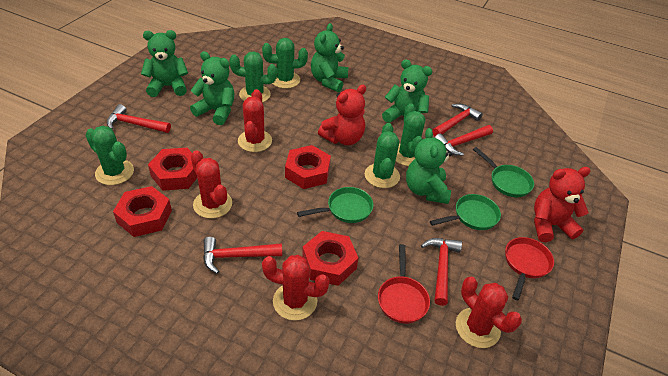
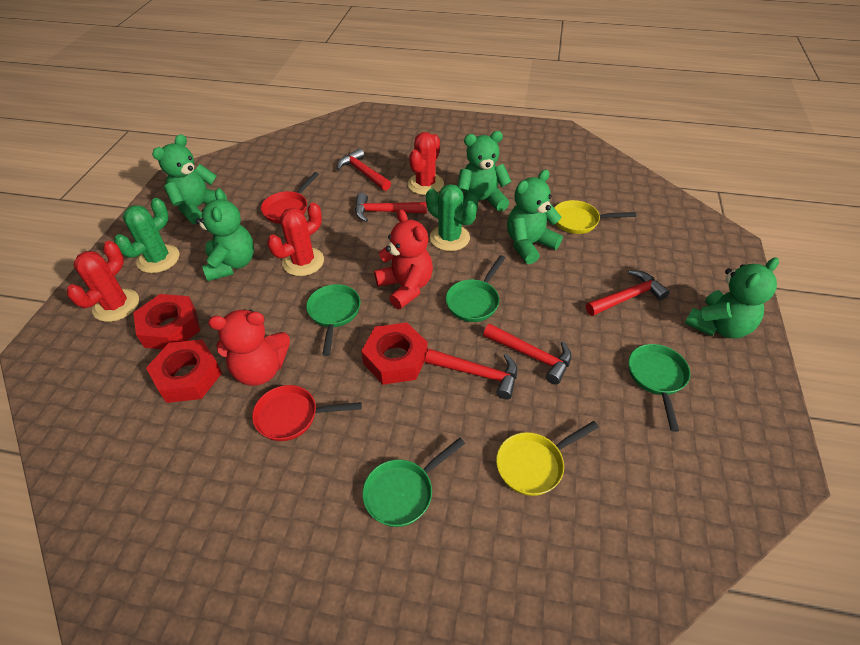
green cactus: 5 -> 2
green pan: 3 -> 4
red cactus: 4 -> 3
red nut: 4 -> 3
yellow pan: 0 -> 2

